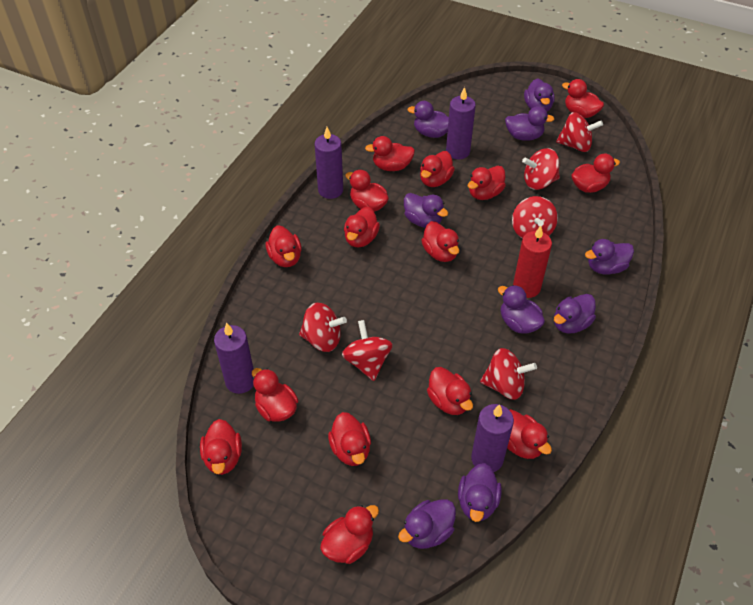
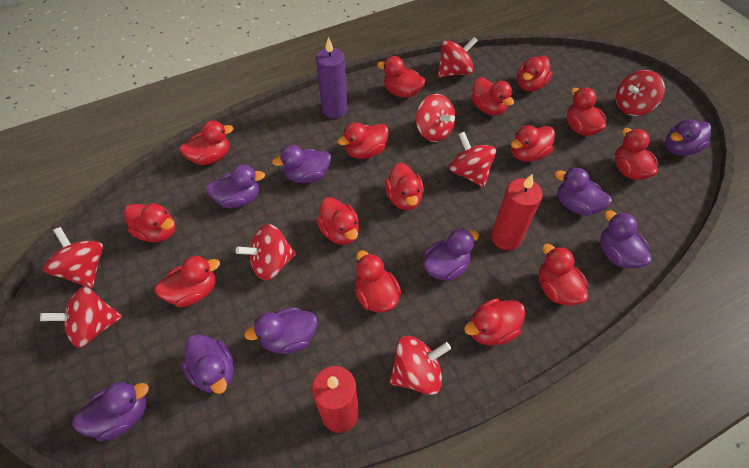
purple candle: 4 -> 1
red candle: 1 -> 2
red spinning top: 6 -> 8

